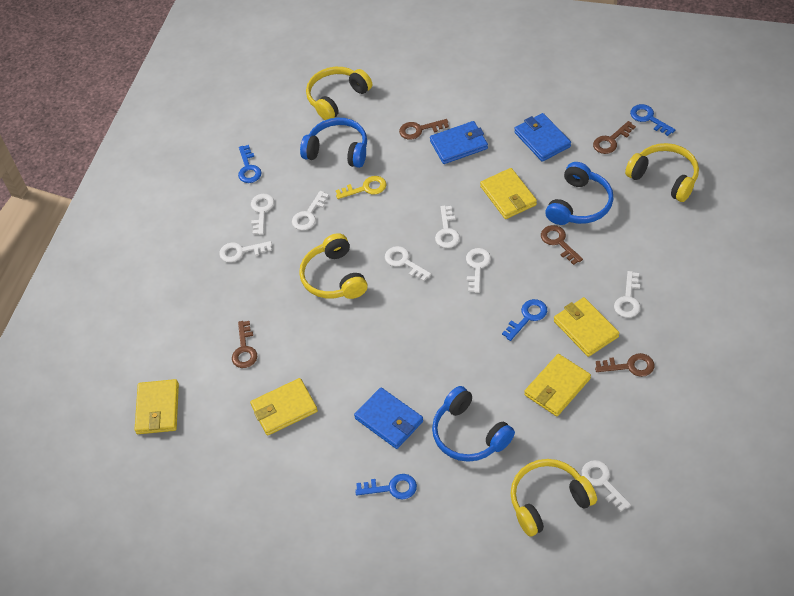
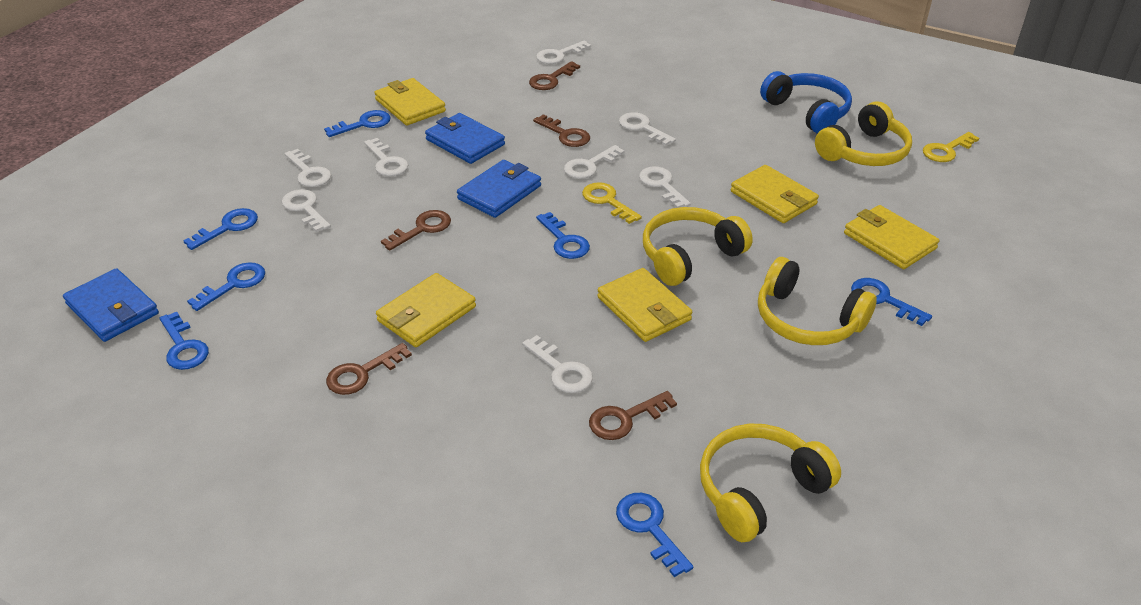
blue headphones: 3 -> 1
blue key: 4 -> 7
yellow key: 1 -> 2

